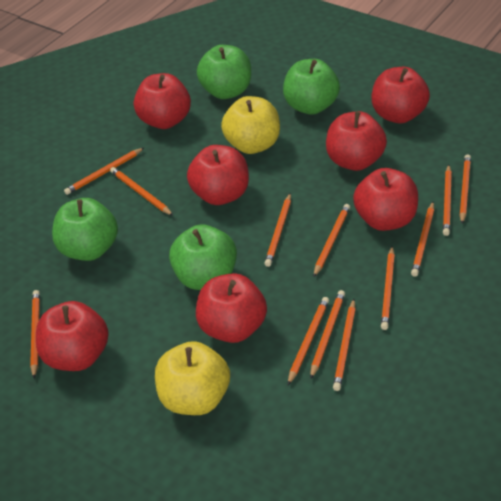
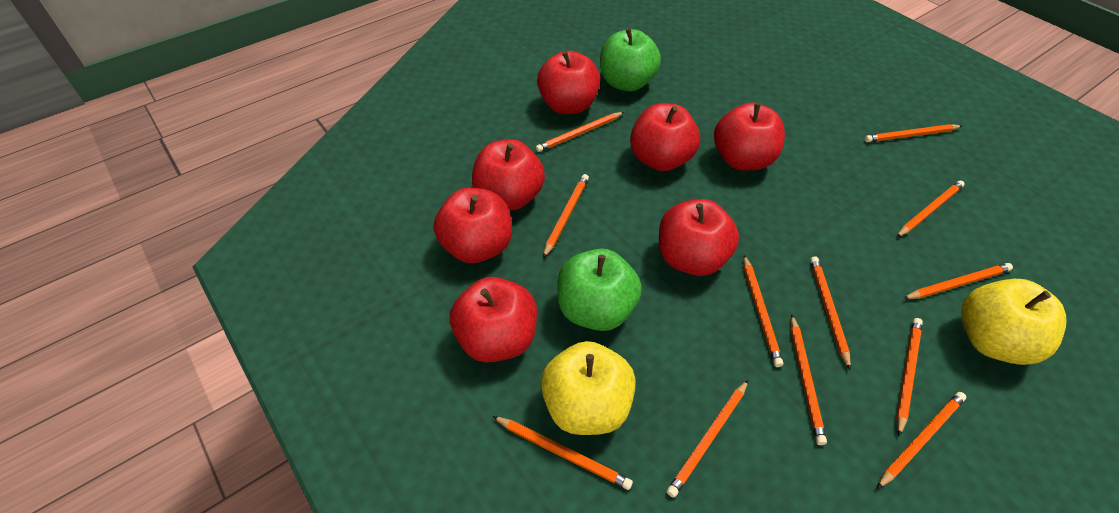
green apple: 4 -> 2

